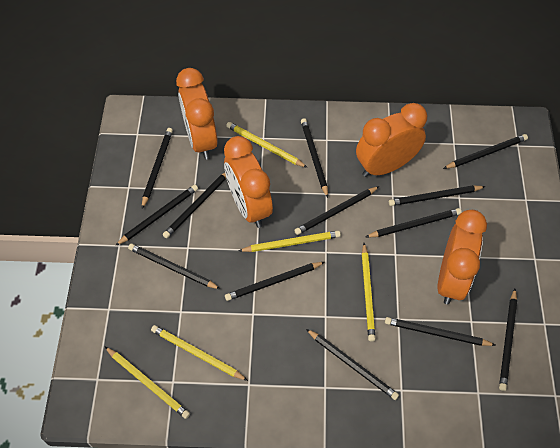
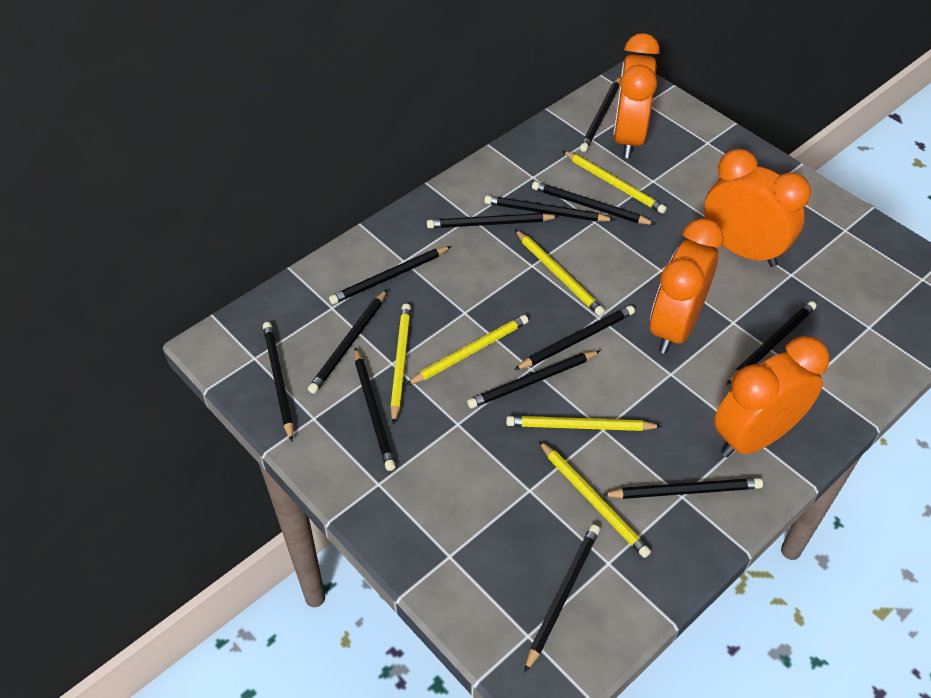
yellow pencil: 5 -> 6

